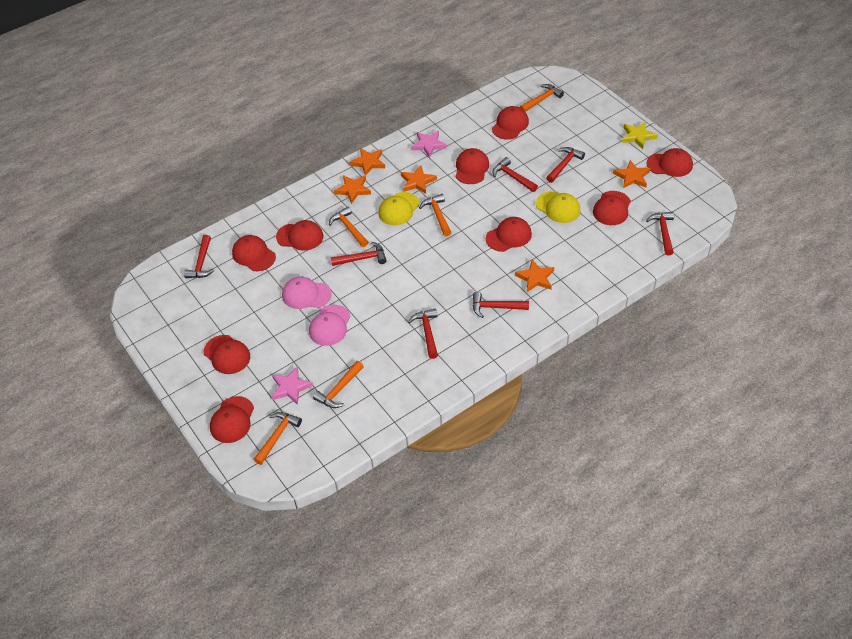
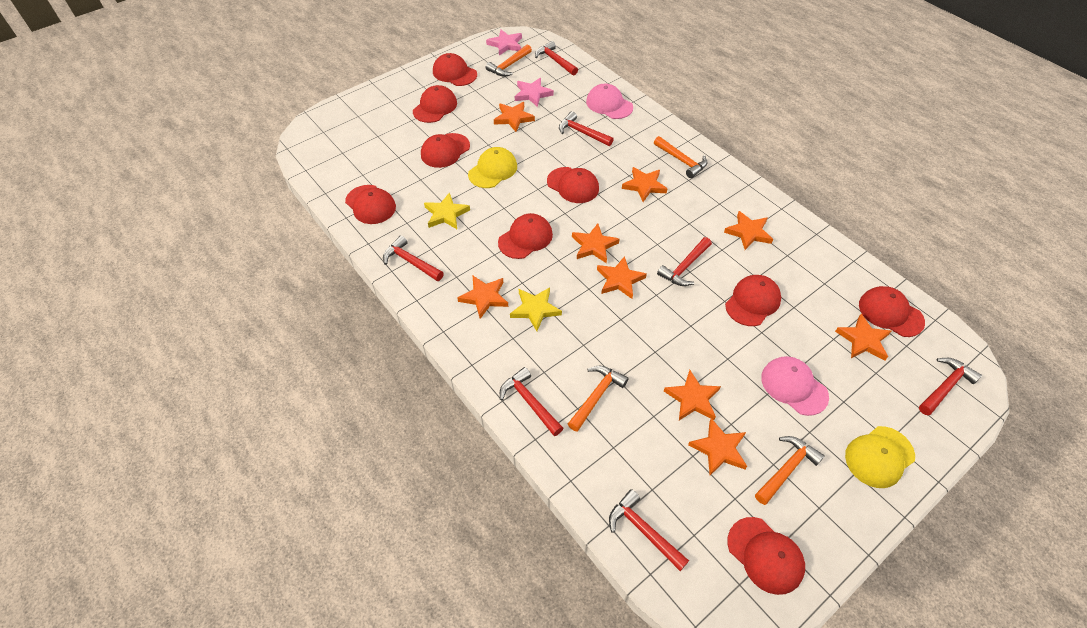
orange hammer: 5 -> 4
orange star: 5 -> 9
yellow star: 1 -> 2

